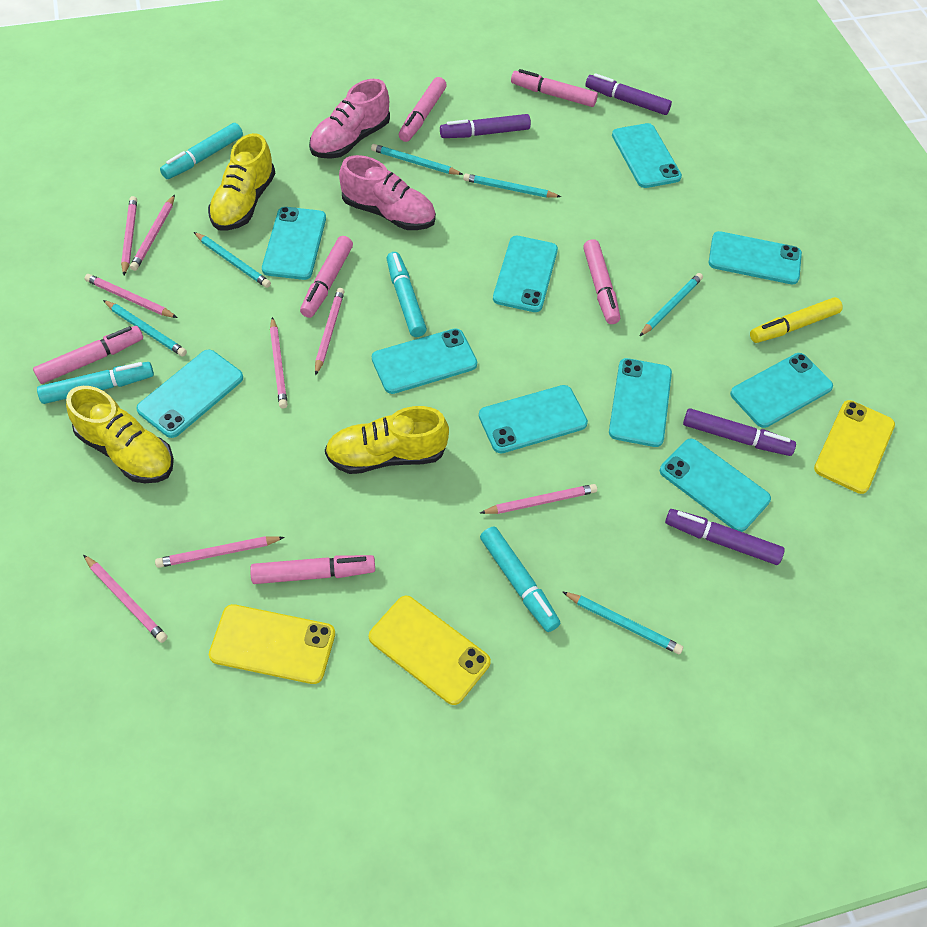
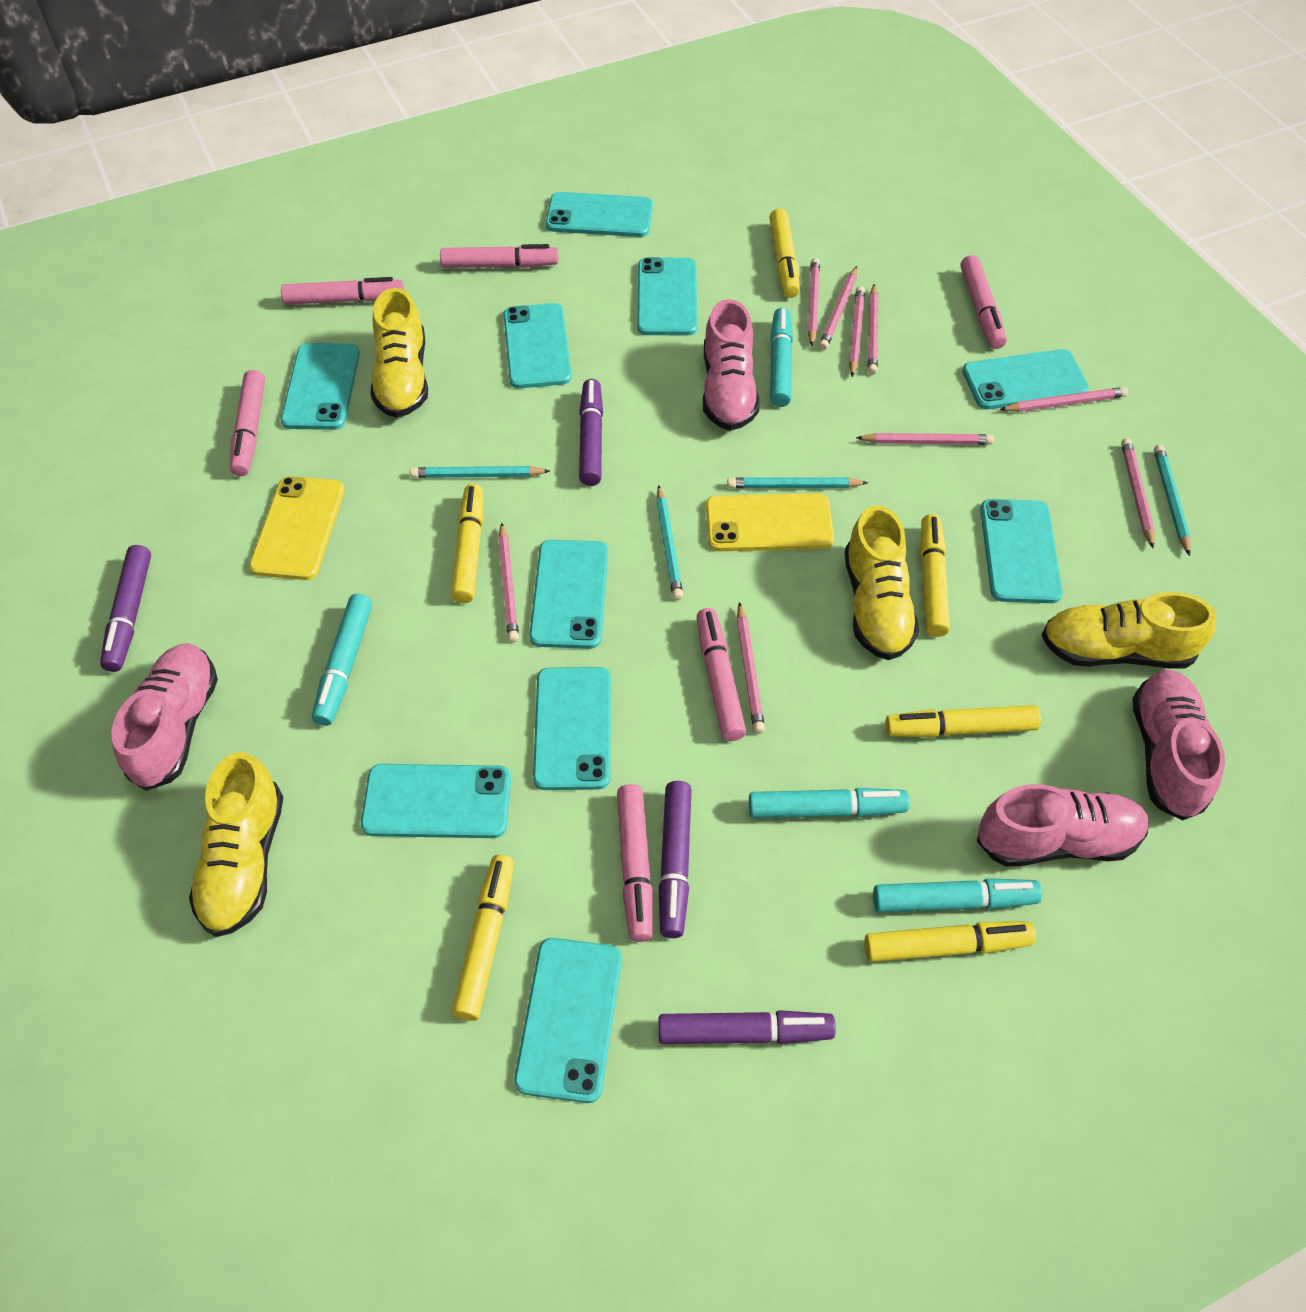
pink pencil: 8 -> 9
pink shoe: 2 -> 4
turquoise pencil: 6 -> 4
yellow marker: 1 -> 6
yellow phone: 3 -> 2
yellow shoe: 3 -> 4

